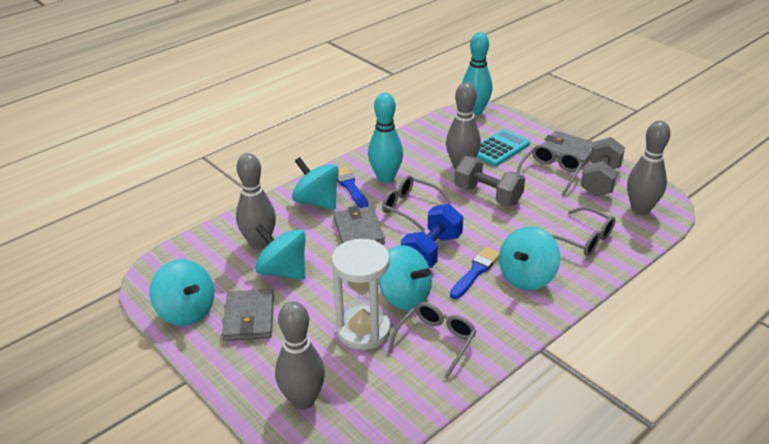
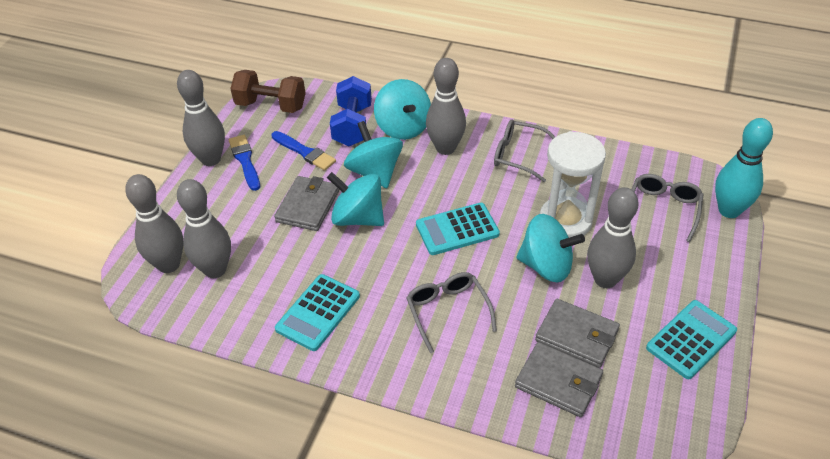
brown dumbbell: 0 -> 1
grey bowling pin: 4 -> 5
grey dumbbell: 2 -> 0
grey glasses: 4 -> 3
turquoise bowling pin: 2 -> 1
turquoise calculator: 1 -> 3
turquoise spinning top: 5 -> 4

